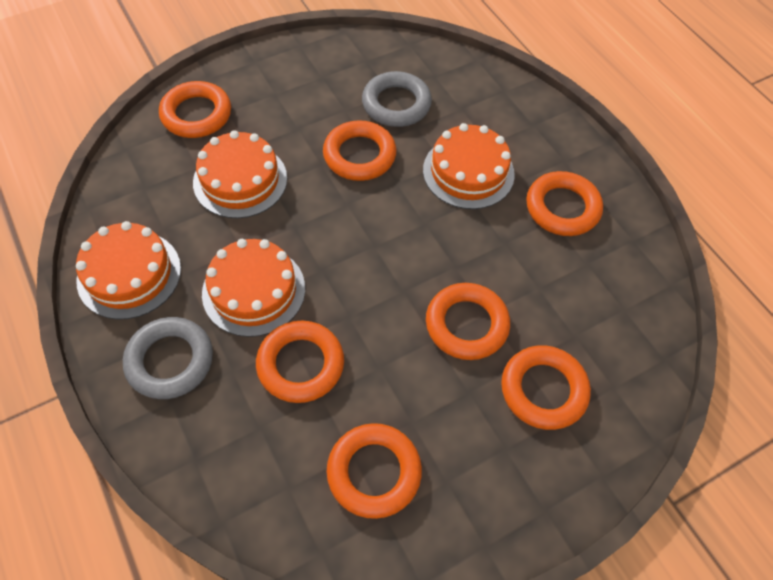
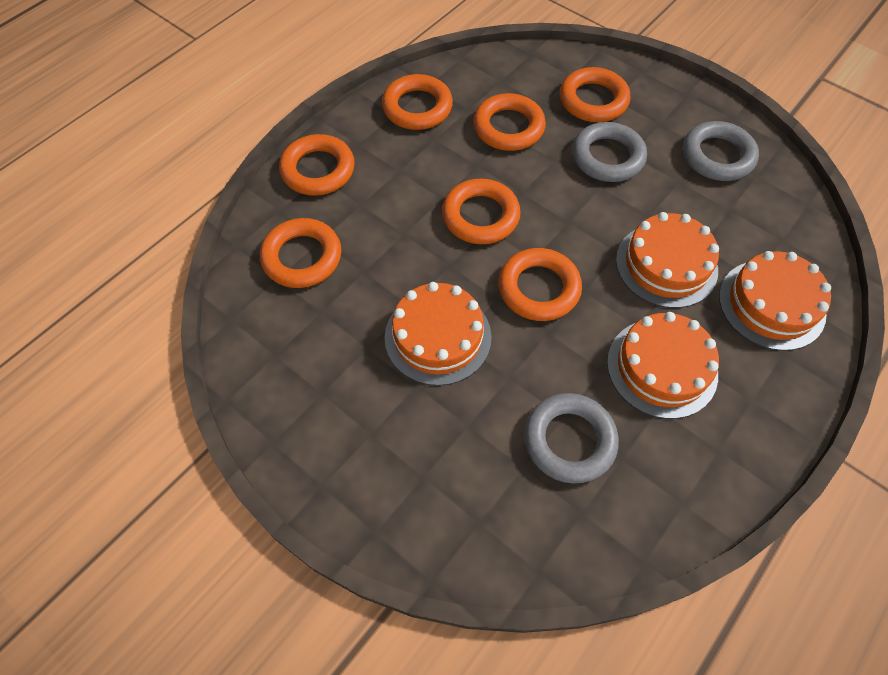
grey ring: 2 -> 3

